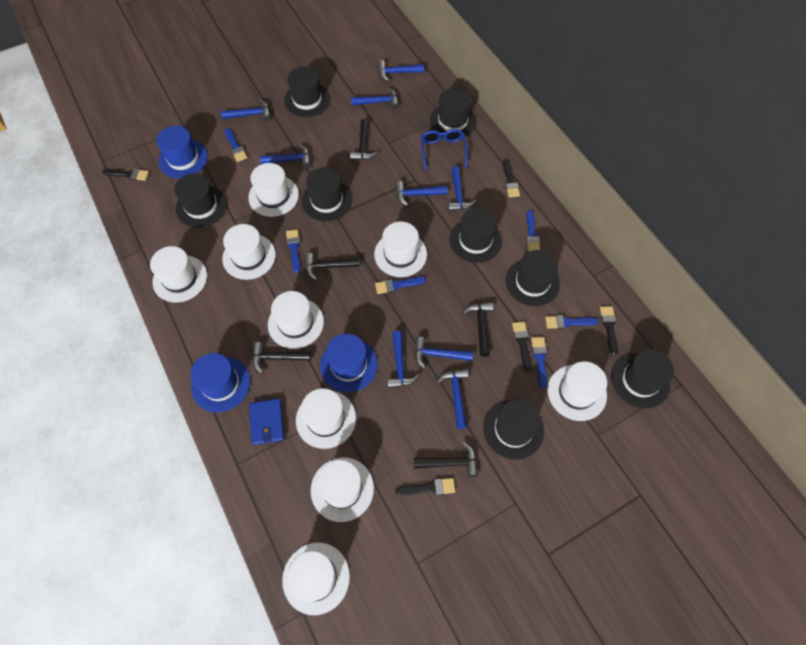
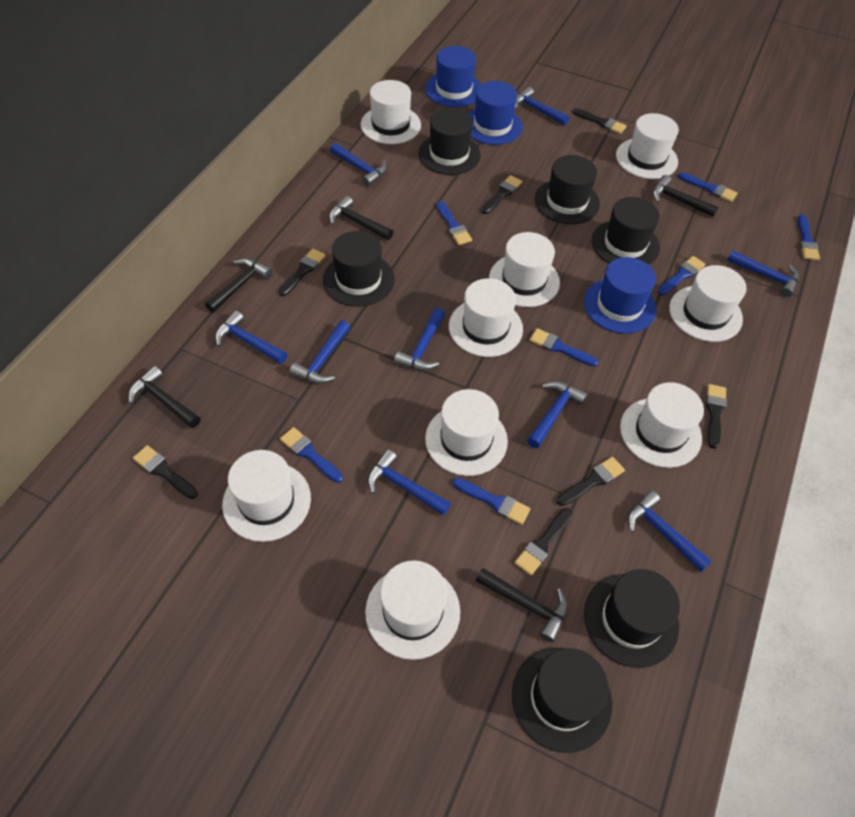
black brush: 5 -> 7
black hat: 8 -> 6
blue brush: 6 -> 7
blue glasses: 1 -> 0
blue wallet: 1 -> 0

